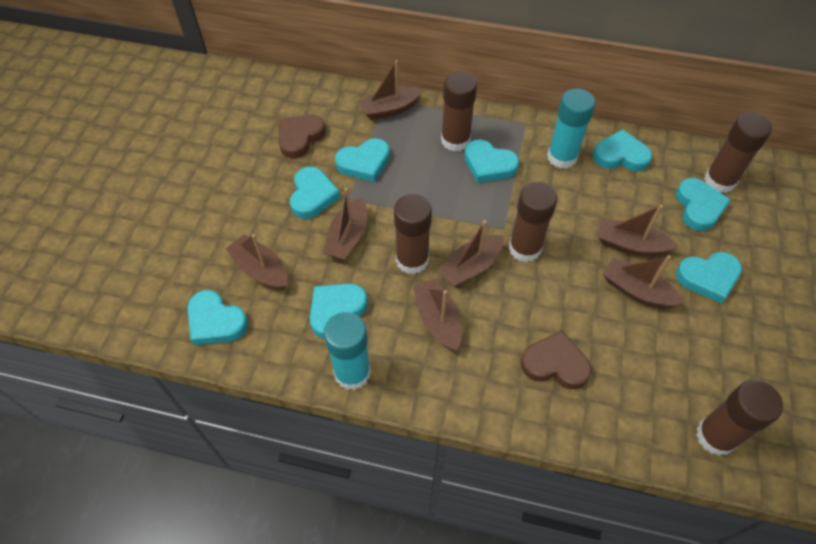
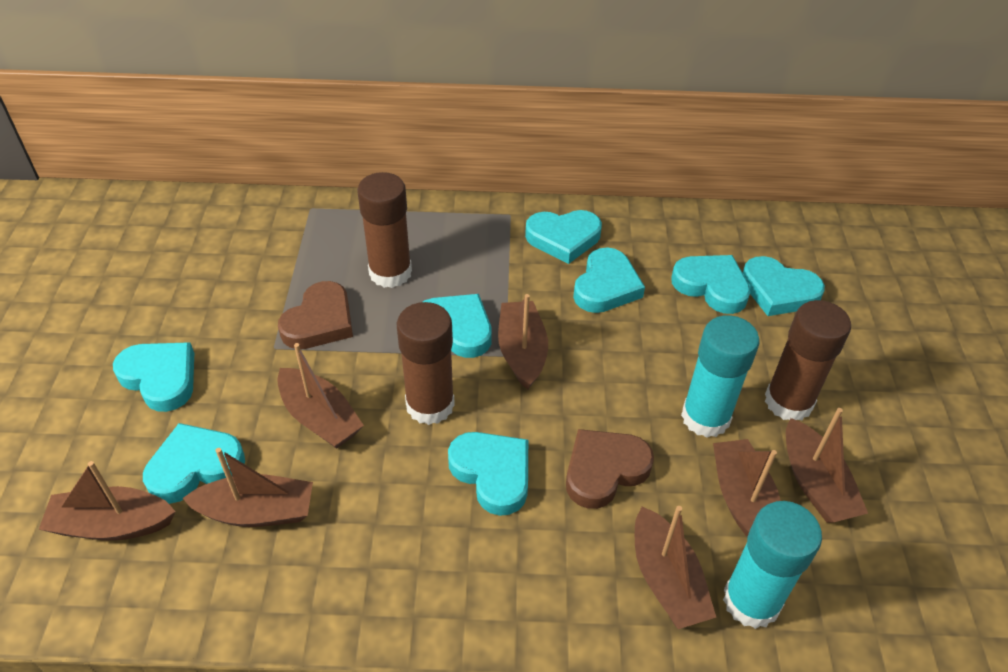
brown glue stick: 5 -> 3

